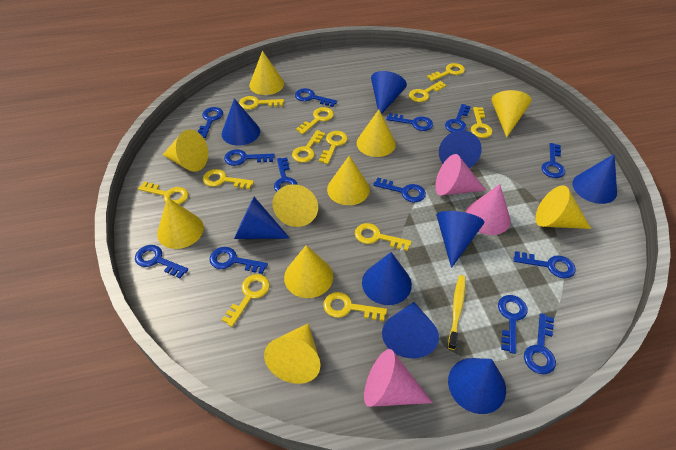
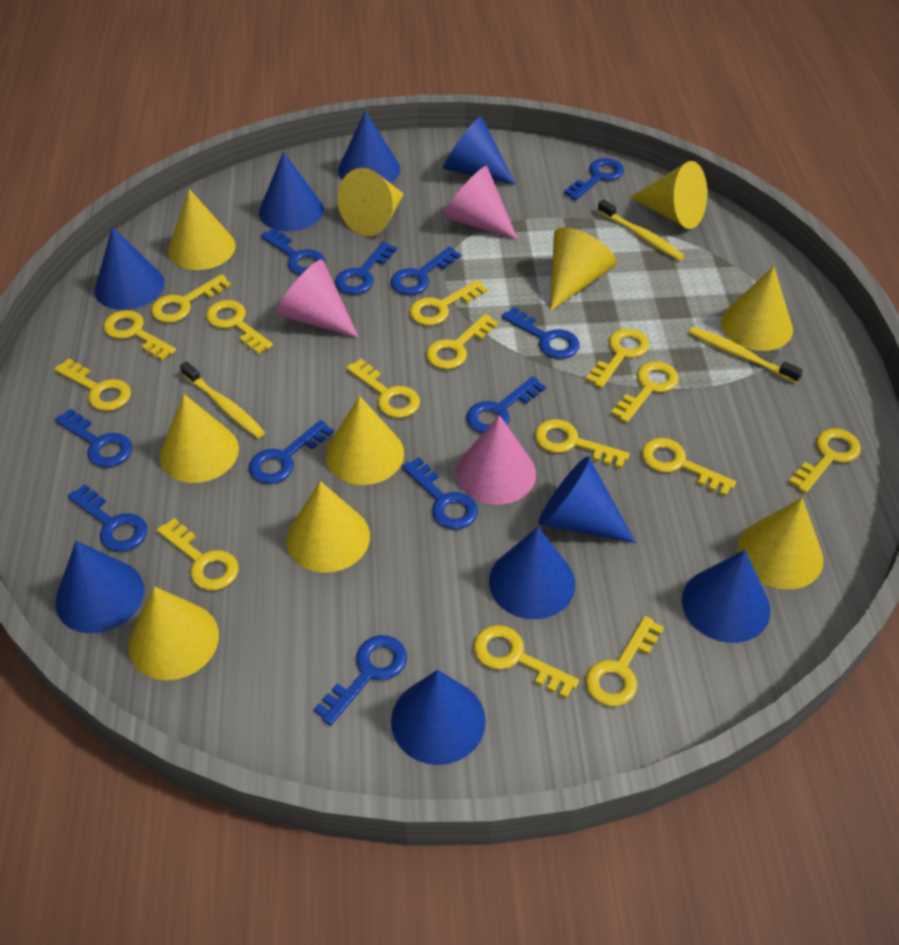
blue key: 13 -> 11
yellow key: 12 -> 15
yellow toothbrush: 1 -> 3

